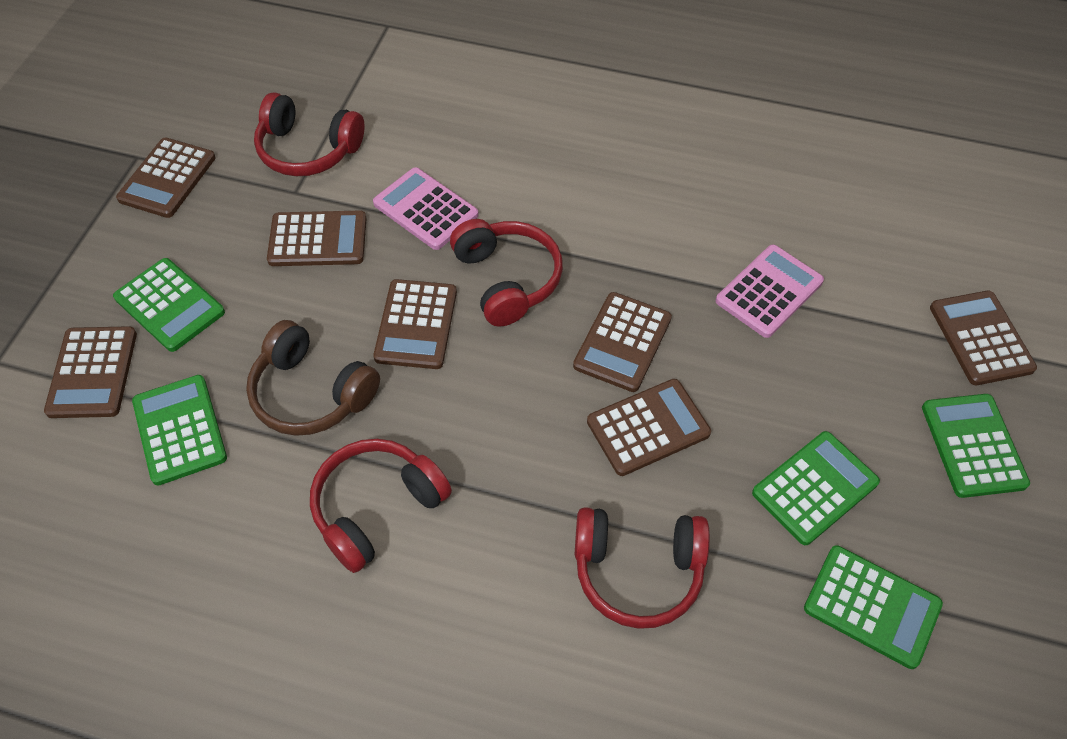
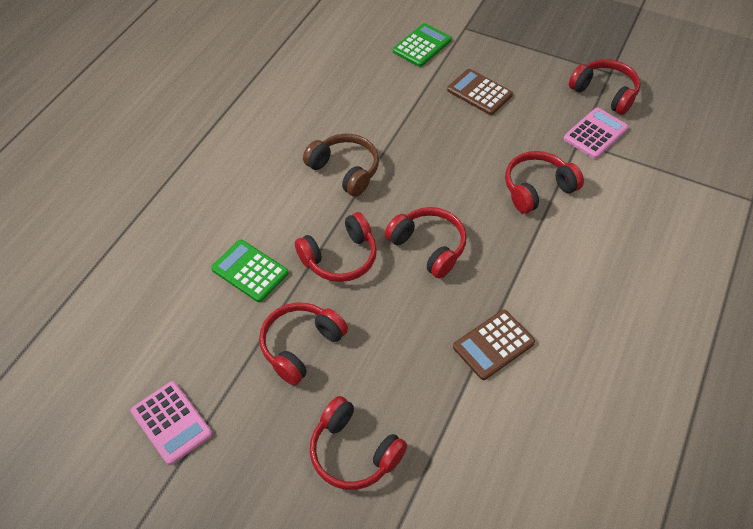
brown calculator: 7 -> 2
green calculator: 5 -> 2
red headphones: 4 -> 6

